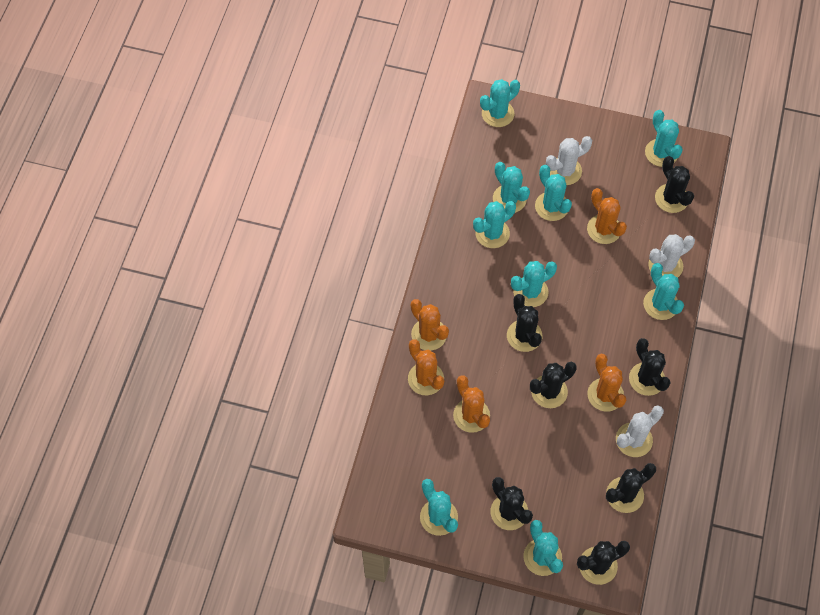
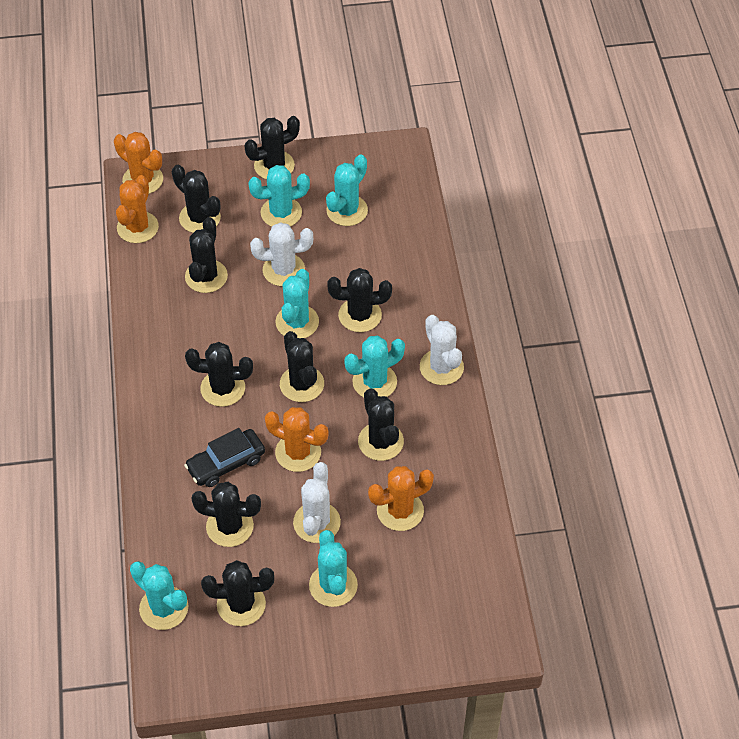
black cactus: 7 -> 9
black car: 0 -> 1
orange cactus: 5 -> 4
turquoise cactus: 9 -> 6

